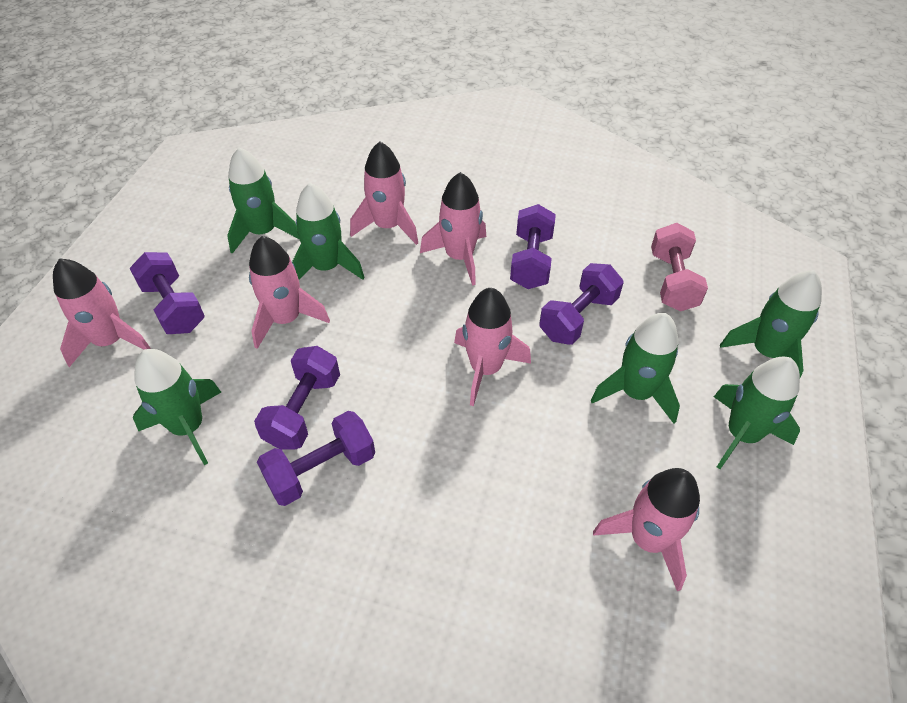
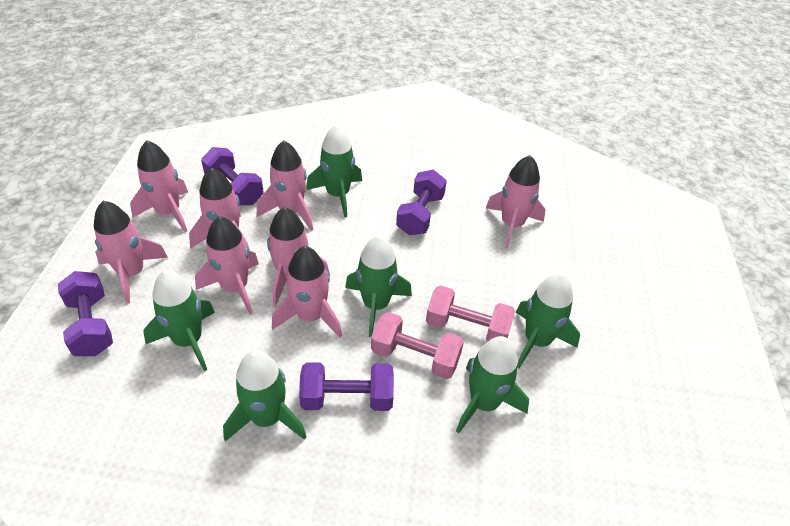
pink dumbbell: 1 -> 2
pink rocket: 6 -> 8
purple dumbbell: 5 -> 4

